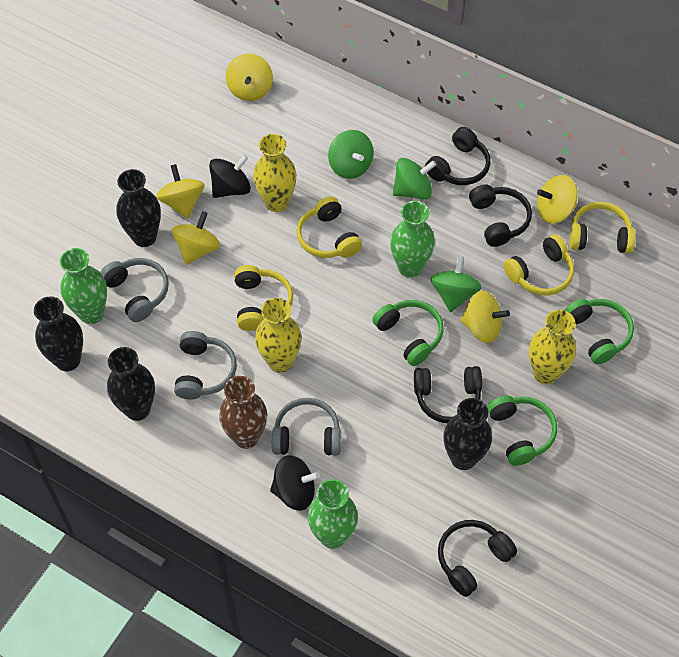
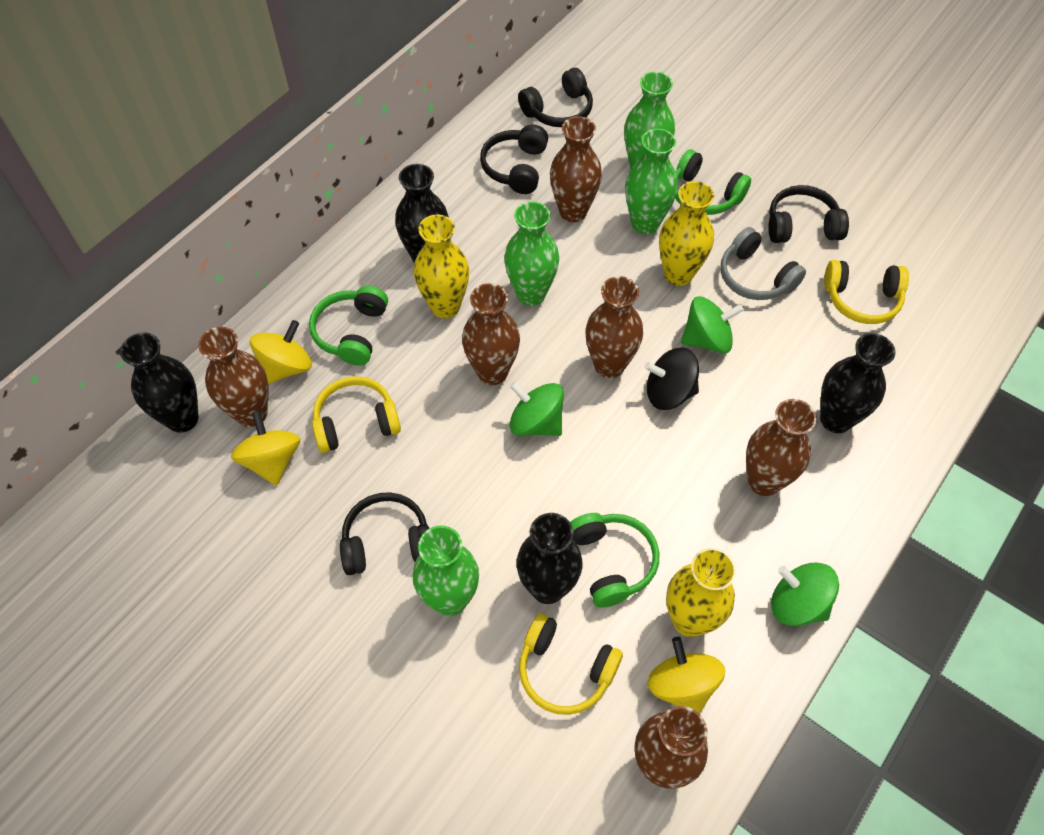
black spinning top: 2 -> 1
brown vase: 1 -> 6
green vase: 3 -> 4
grey headphones: 3 -> 1
yellow headphones: 4 -> 3
yellow spinning top: 5 -> 3

